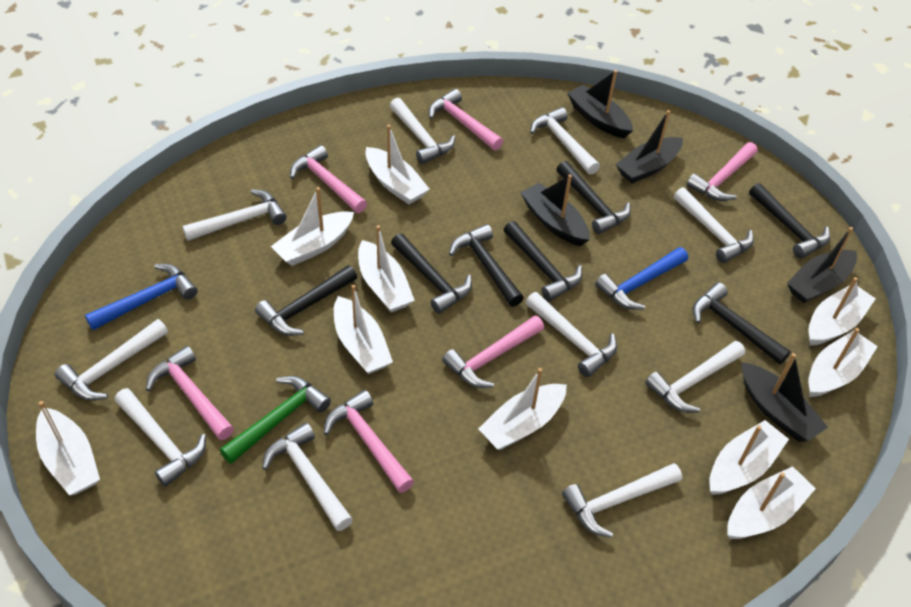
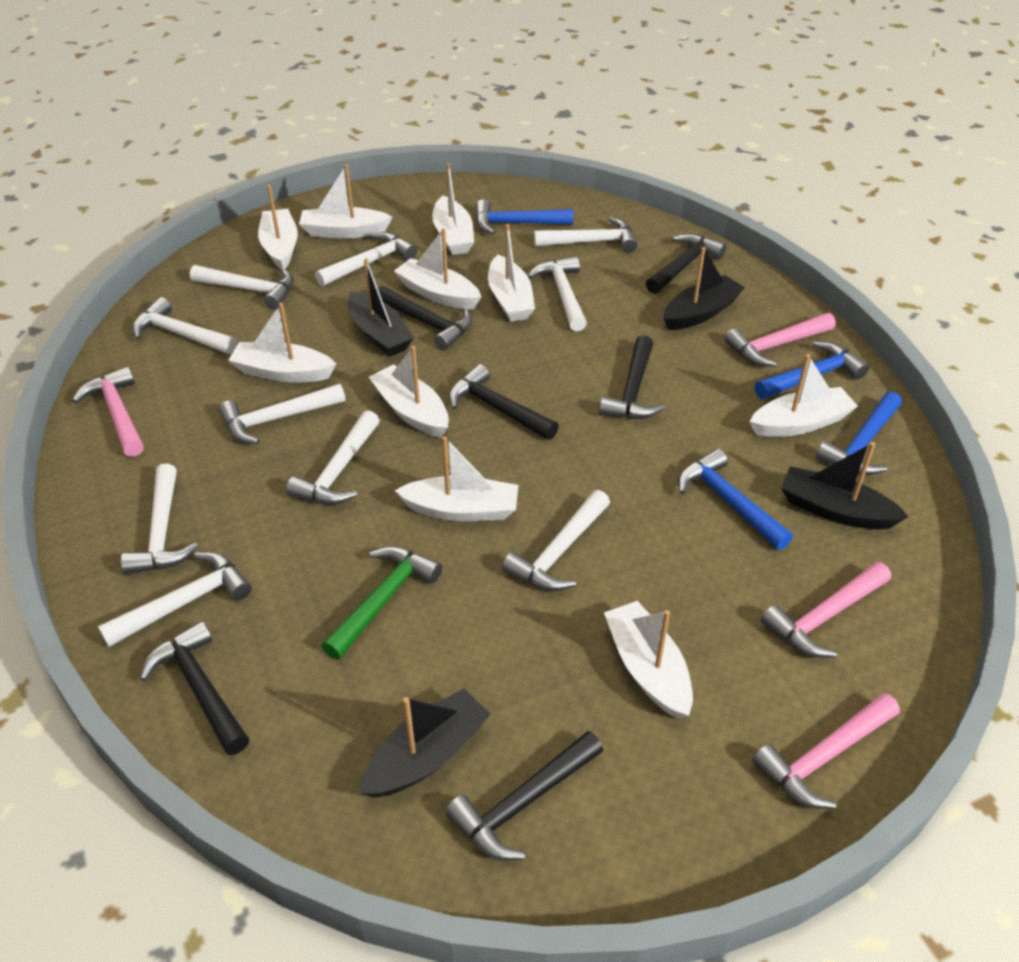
black boat: 5 -> 4
black hammer: 7 -> 6
blue hammer: 2 -> 4
pink hammer: 6 -> 4

